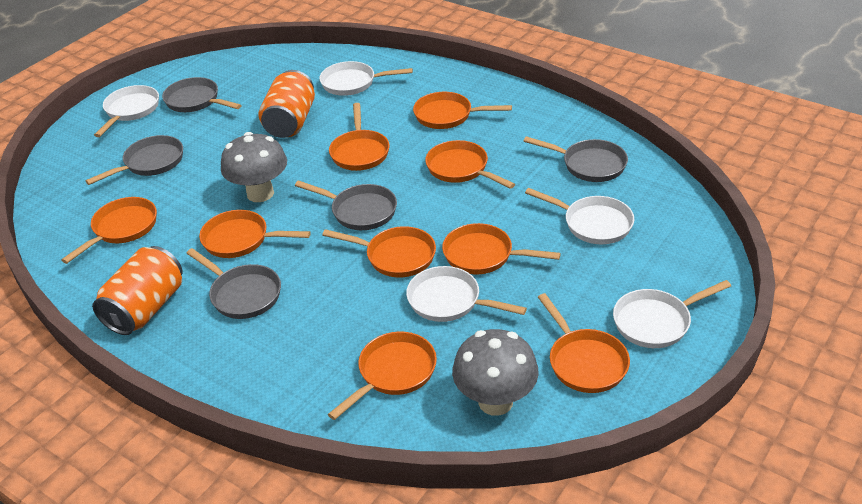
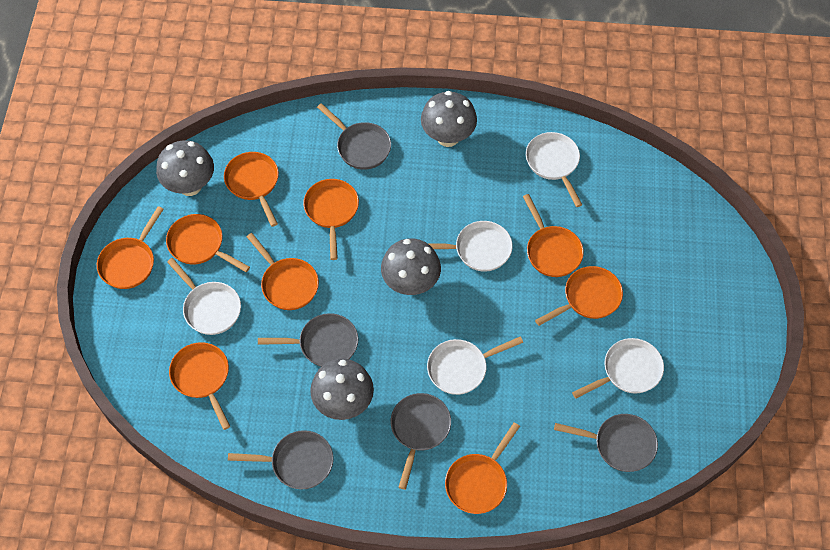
grey mushroom: 2 -> 4
orange can: 2 -> 0

